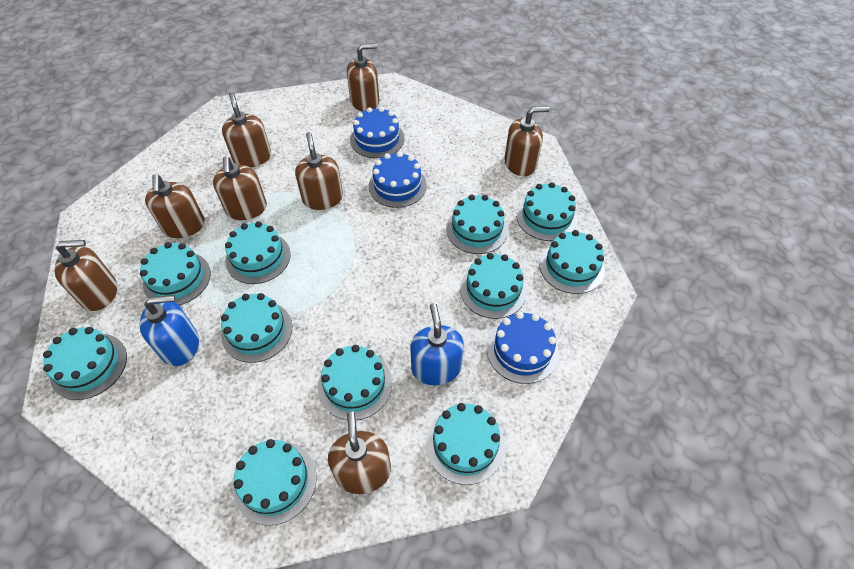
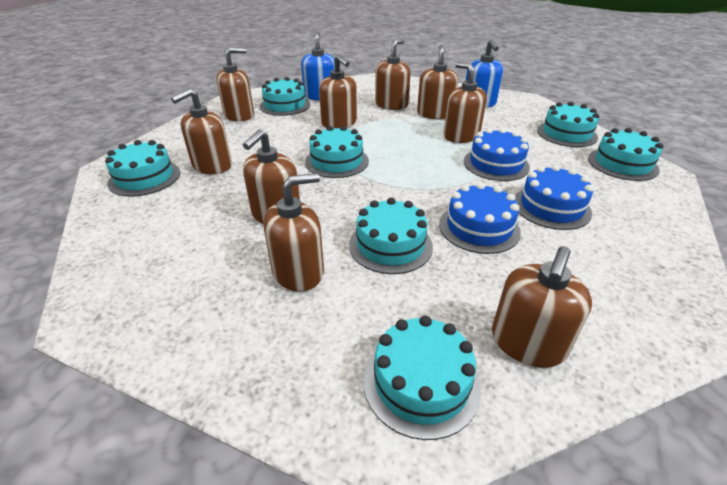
brown soap dispenser: 8 -> 9
turquoise cake: 11 -> 7

